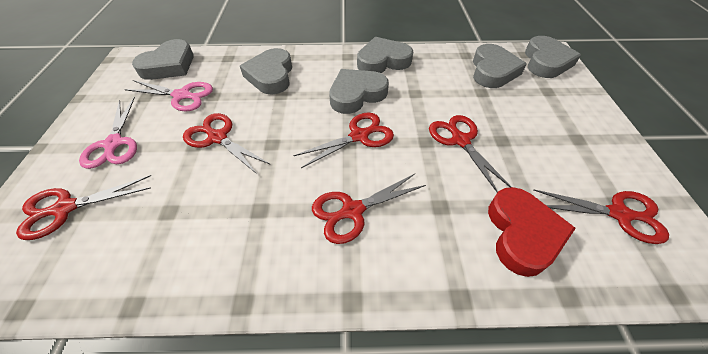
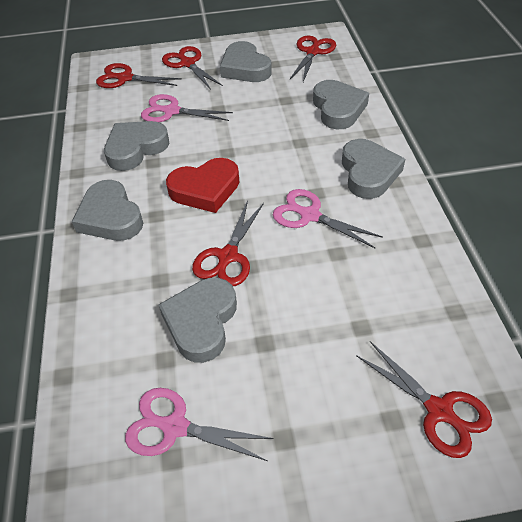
pink scissors: 2 -> 3
red scissors: 6 -> 5

